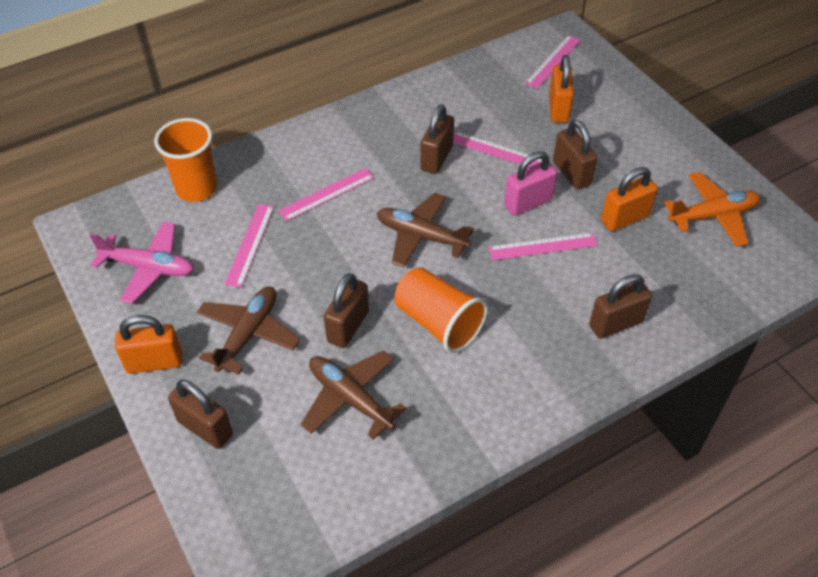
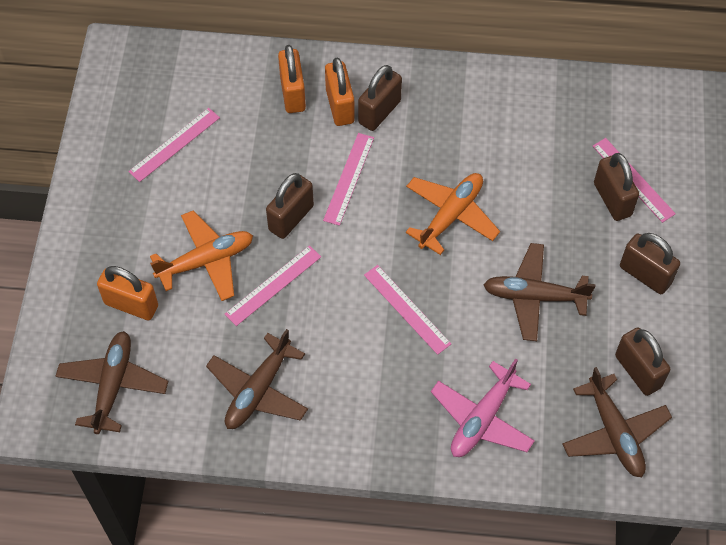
brown plane: 3 -> 4
orange cup: 2 -> 0
orange plane: 1 -> 2
pink padlock: 1 -> 0

